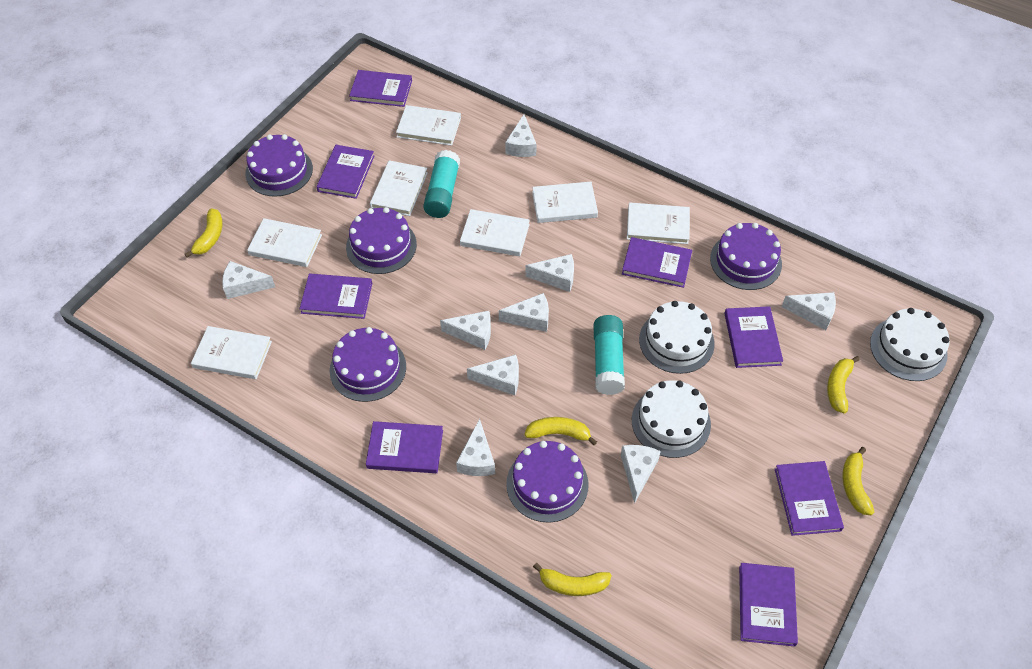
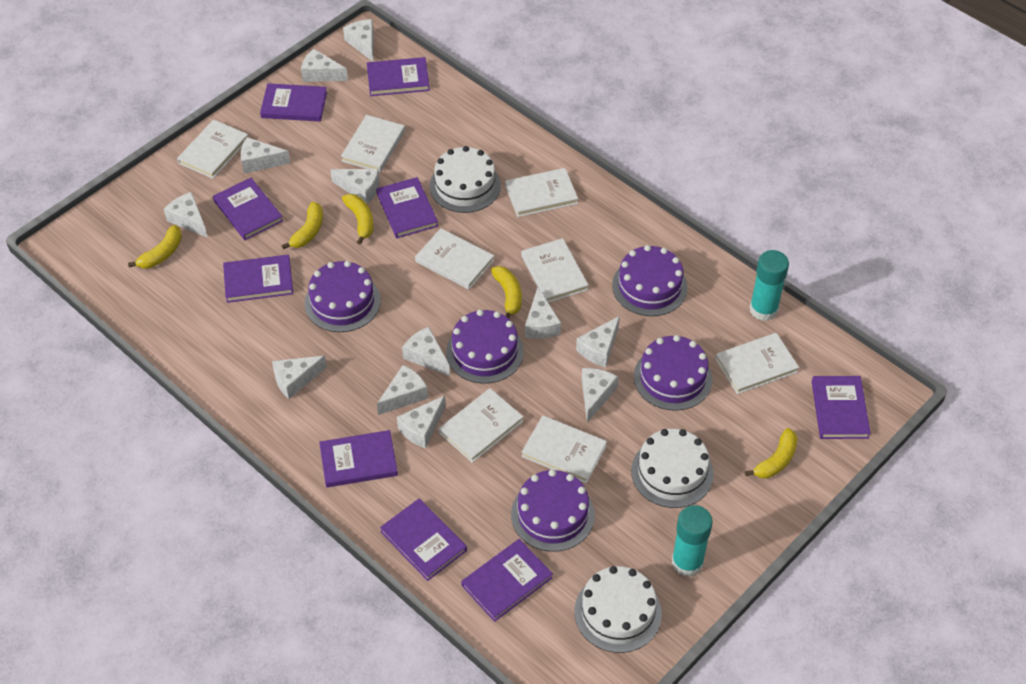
purple book: 8 -> 9
white book: 7 -> 8
white cheese: 9 -> 12

